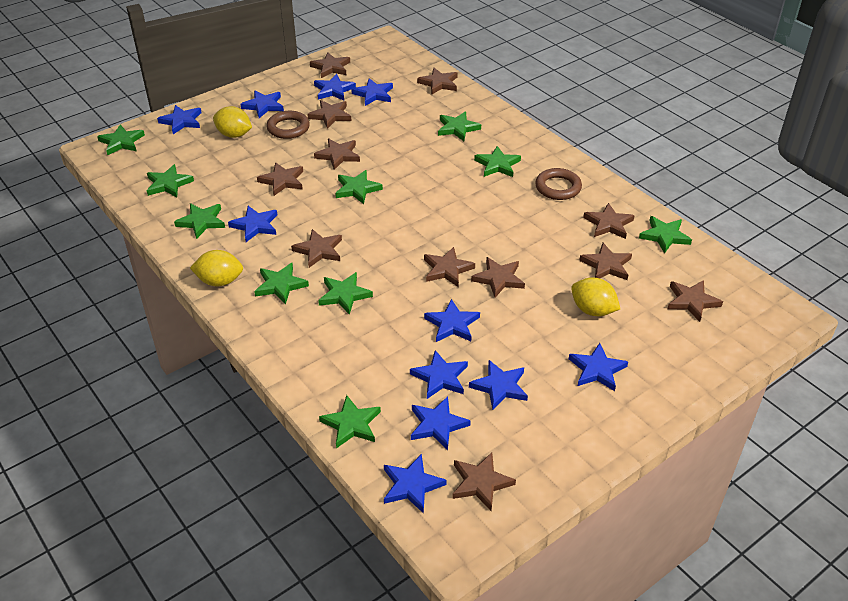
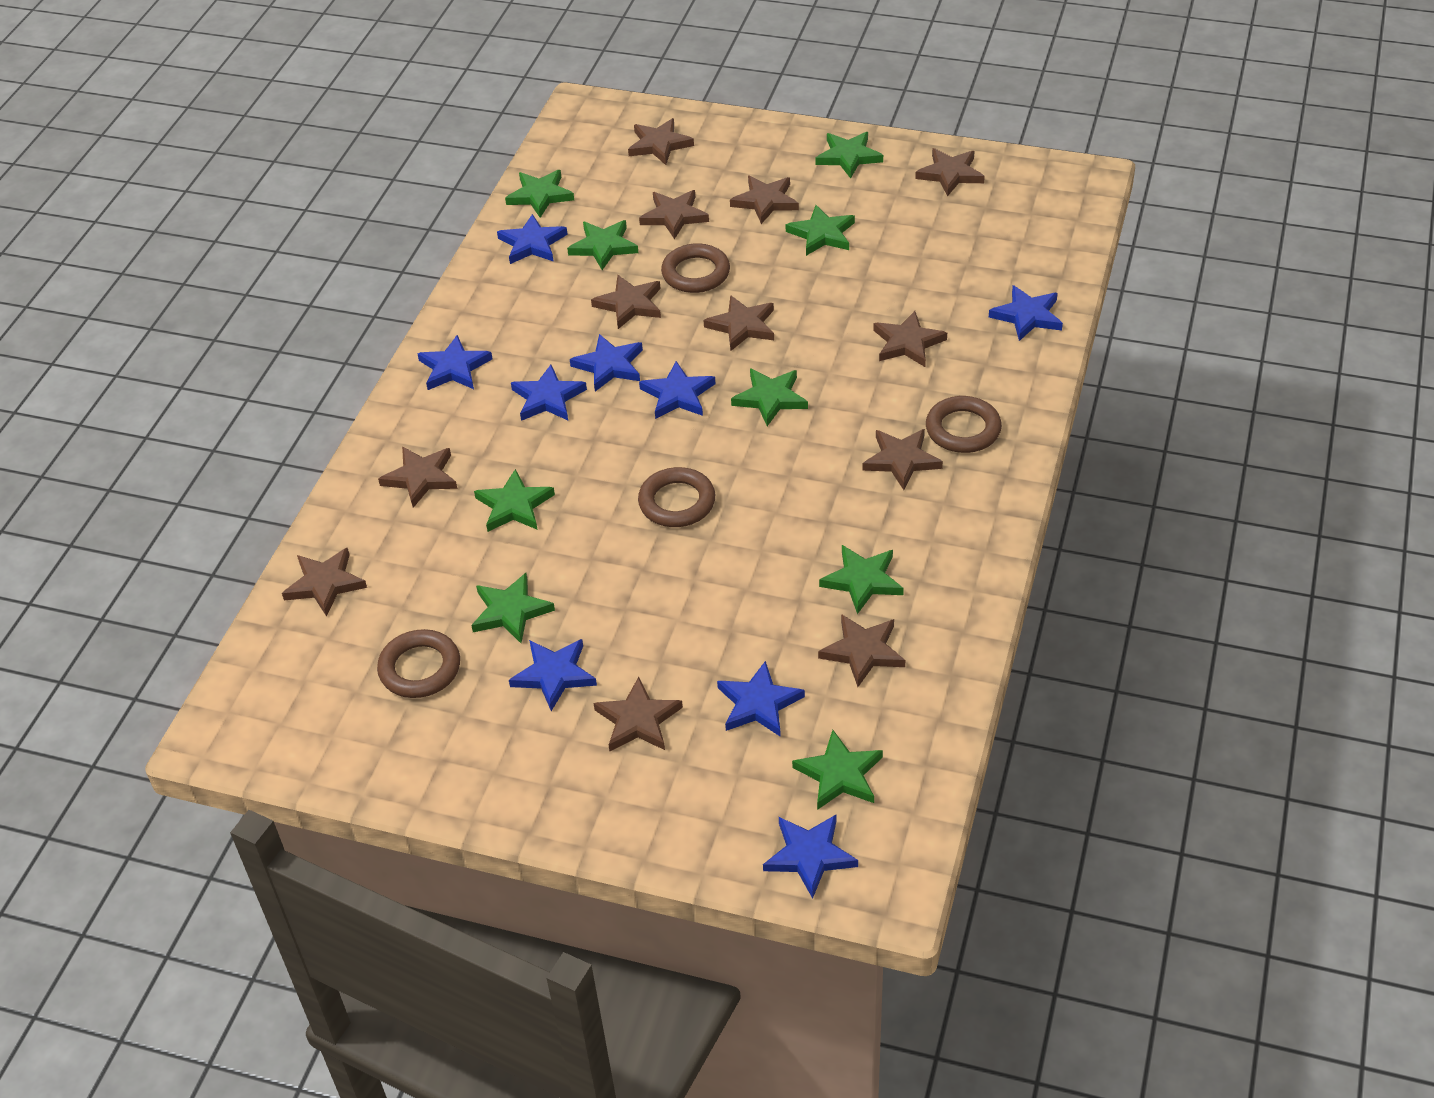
blue star: 11 -> 9
brown ring: 2 -> 4
green star: 10 -> 9
yellow lemon: 3 -> 0

